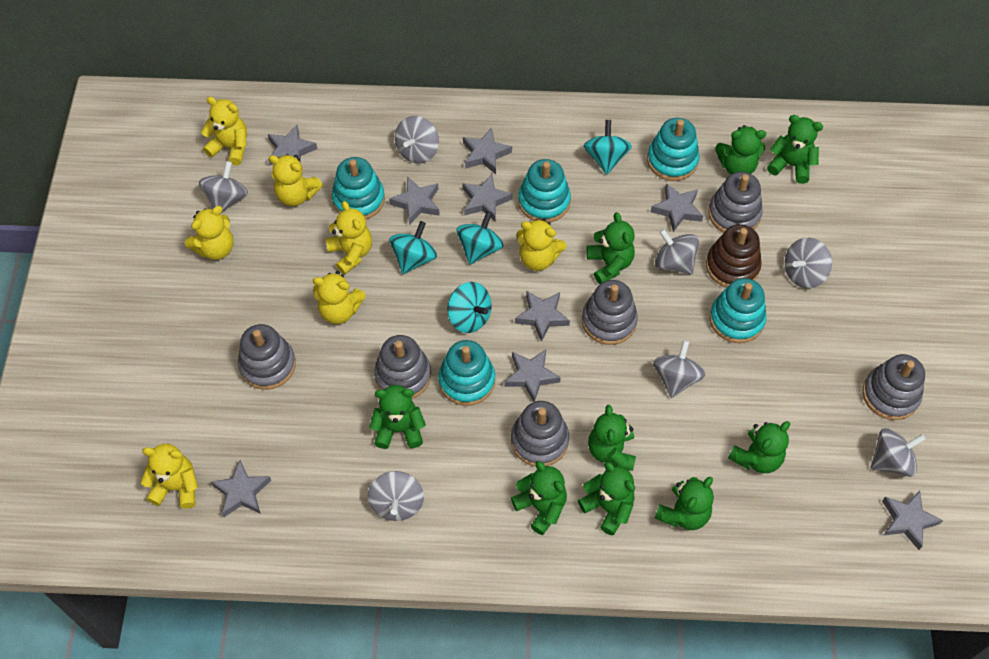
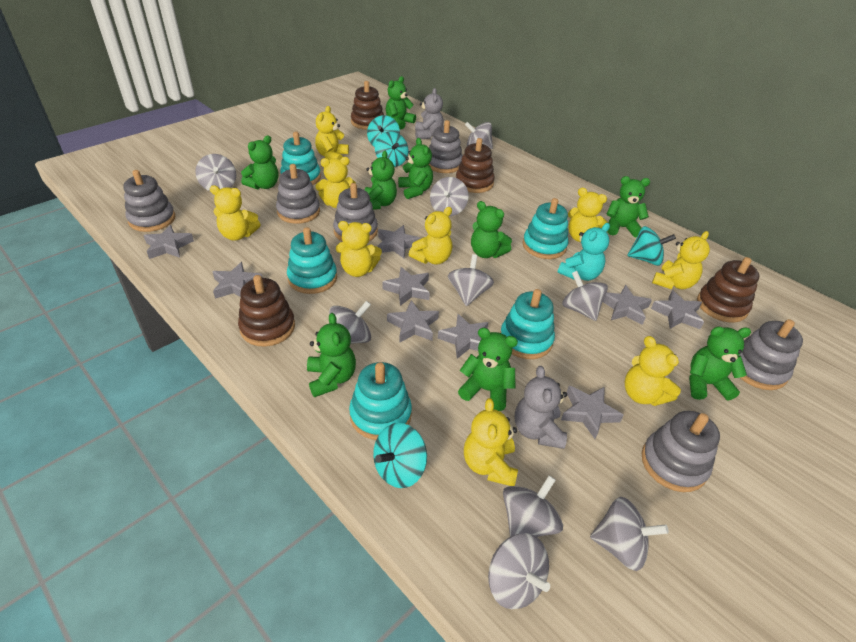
brown stacking toy: 1 -> 4
grey spinning top: 7 -> 9
grey teddy bear: 0 -> 2
turquoise teddy bear: 0 -> 1
yellow teddy bear: 7 -> 9

